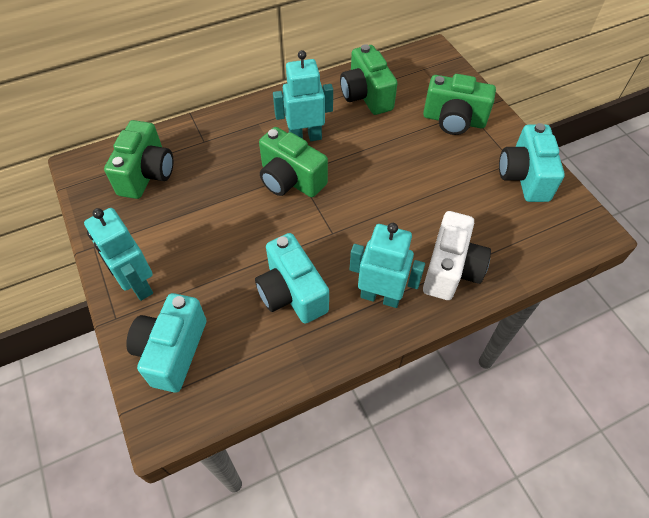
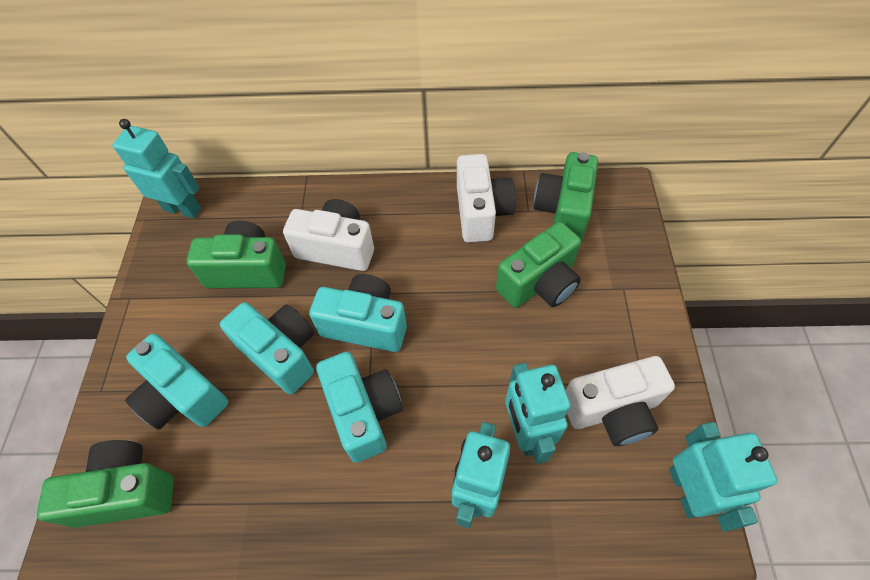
turquoise camera: 3 -> 4
turquoise robot: 3 -> 4
white camera: 1 -> 3

